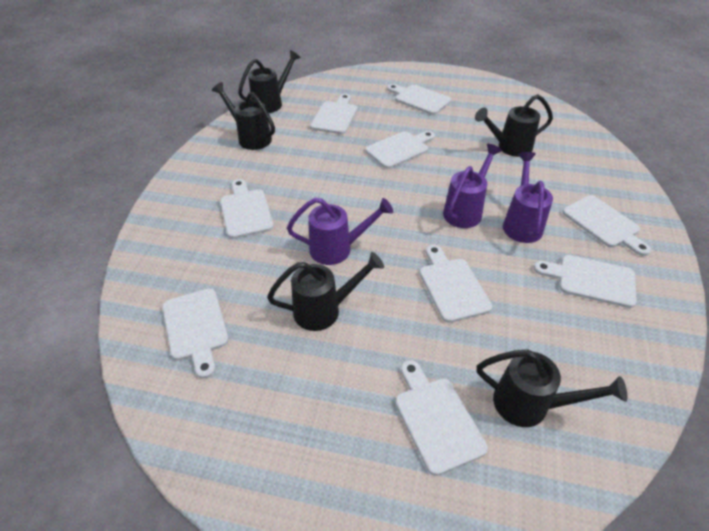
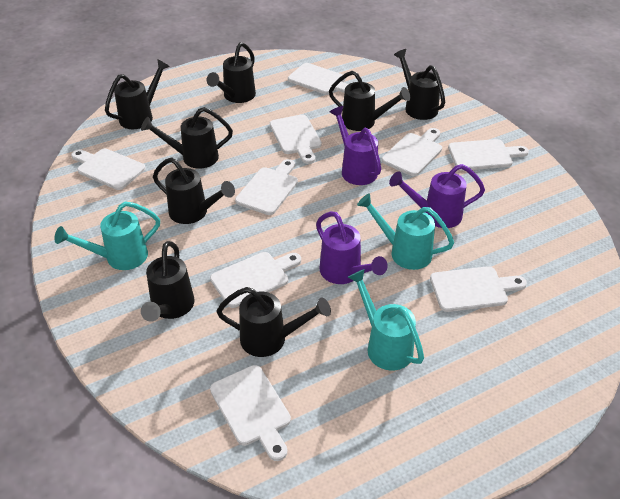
black watering can: 5 -> 8
turquoise watering can: 0 -> 3

